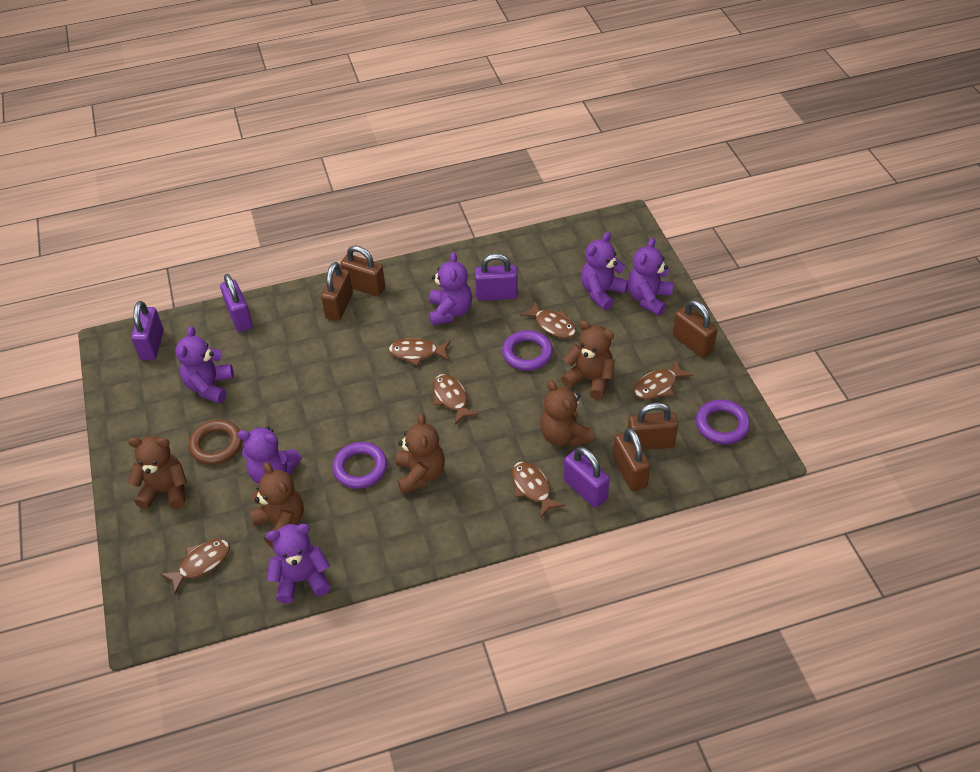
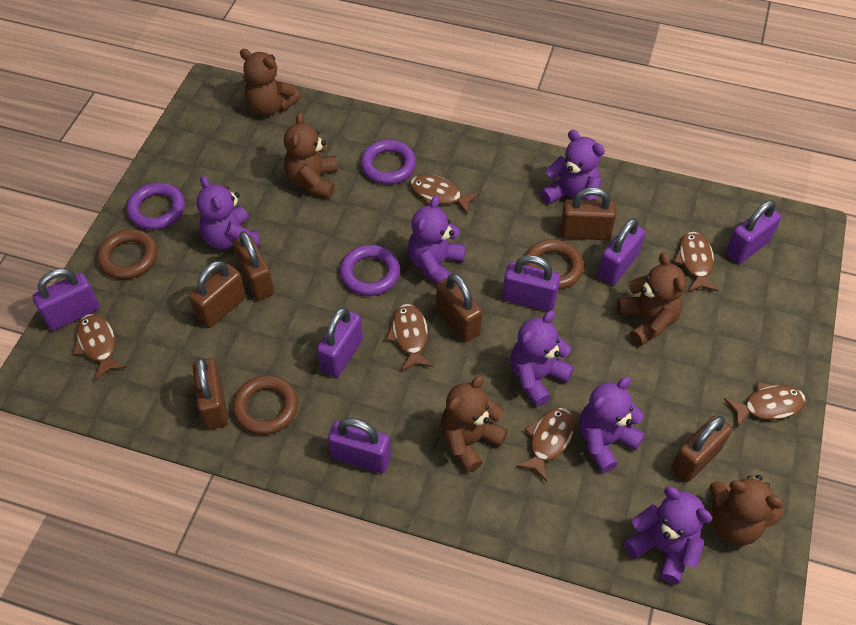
brown padlock: 5 -> 6
brown ring: 1 -> 3
purple padlock: 4 -> 6

